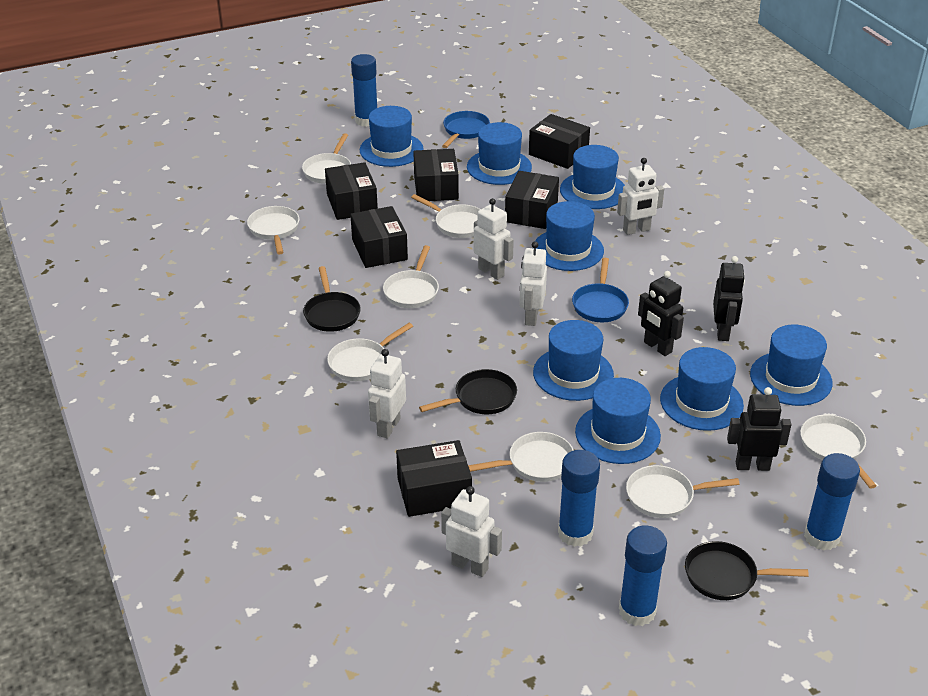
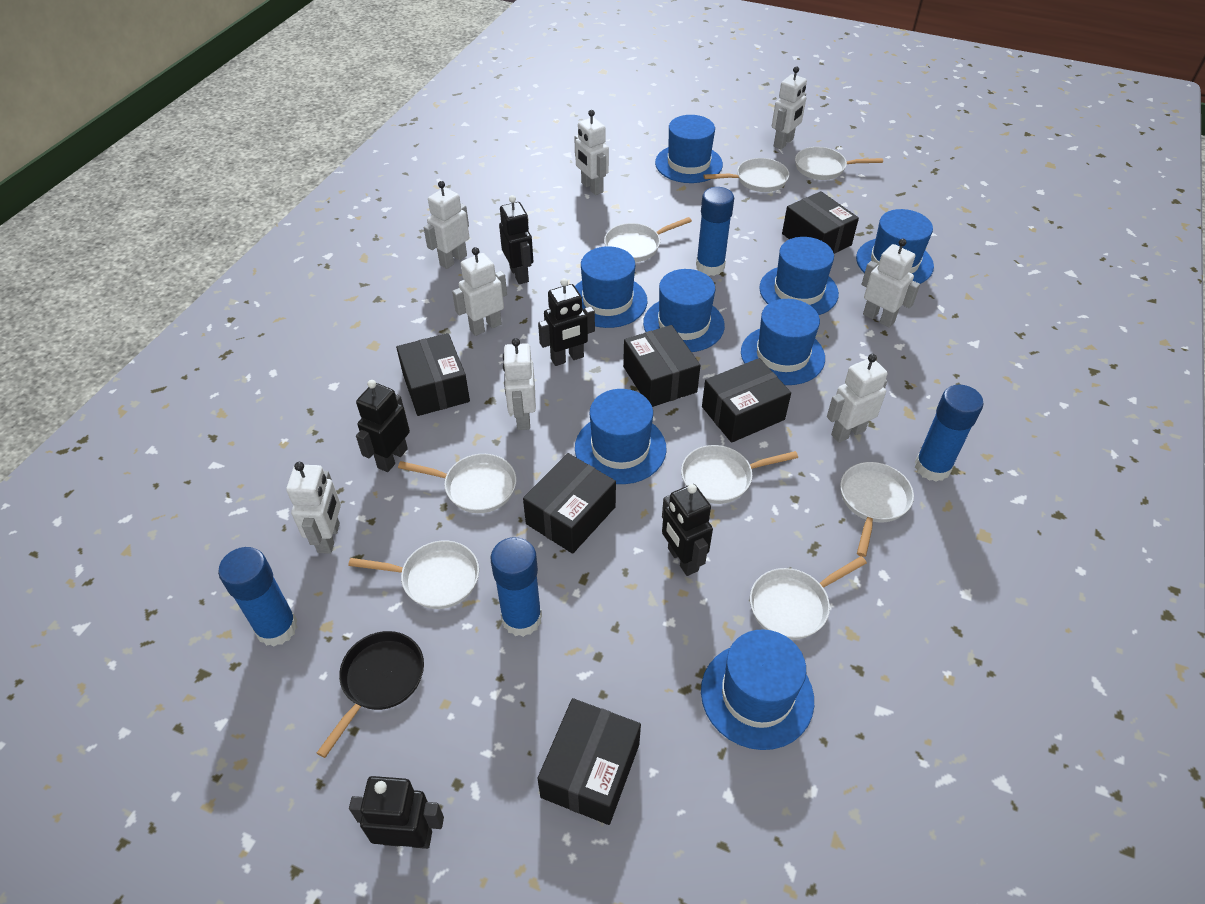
black pan: 3 -> 1
black robot: 3 -> 5
blue pan: 2 -> 0
white robot: 5 -> 8

